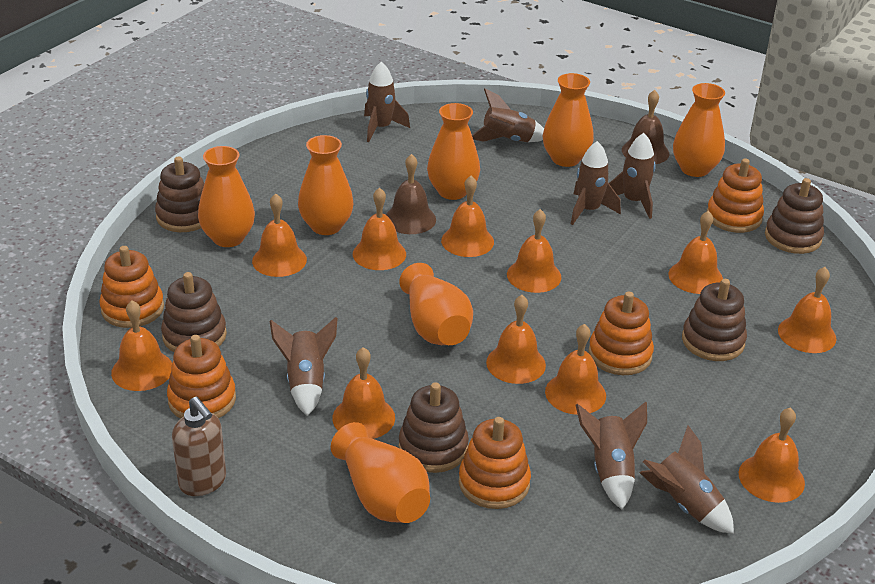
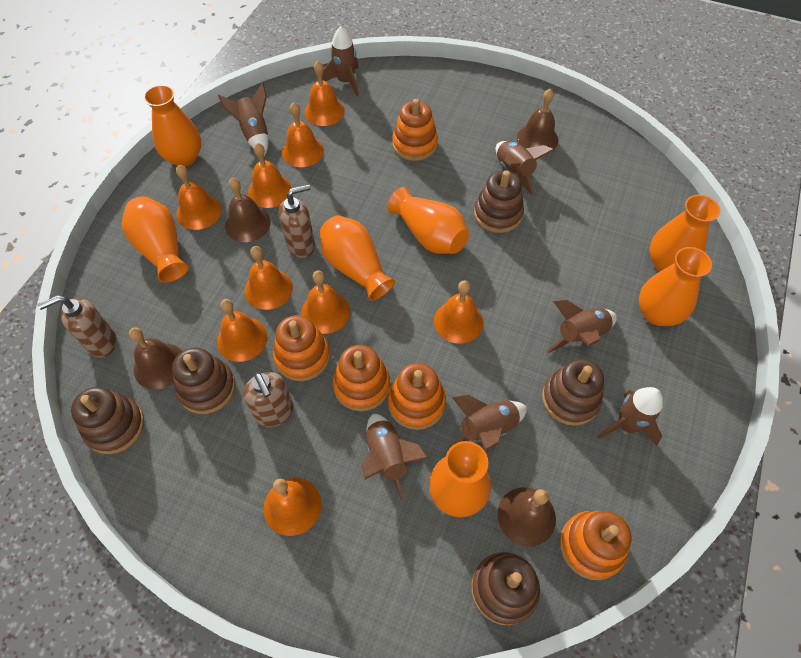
brown bell: 2 -> 4
brown soap dispenser: 1 -> 3
orange bell: 11 -> 9

